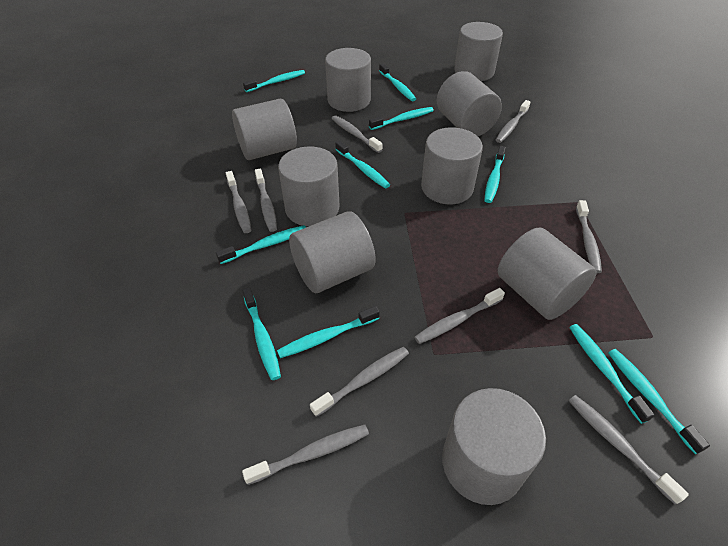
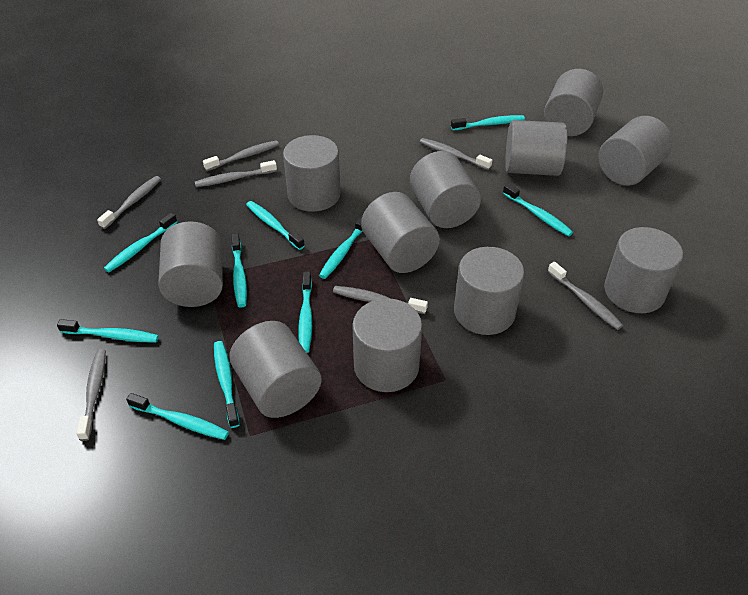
grey cylinder: 9 -> 11
grey toothbrush: 9 -> 7

